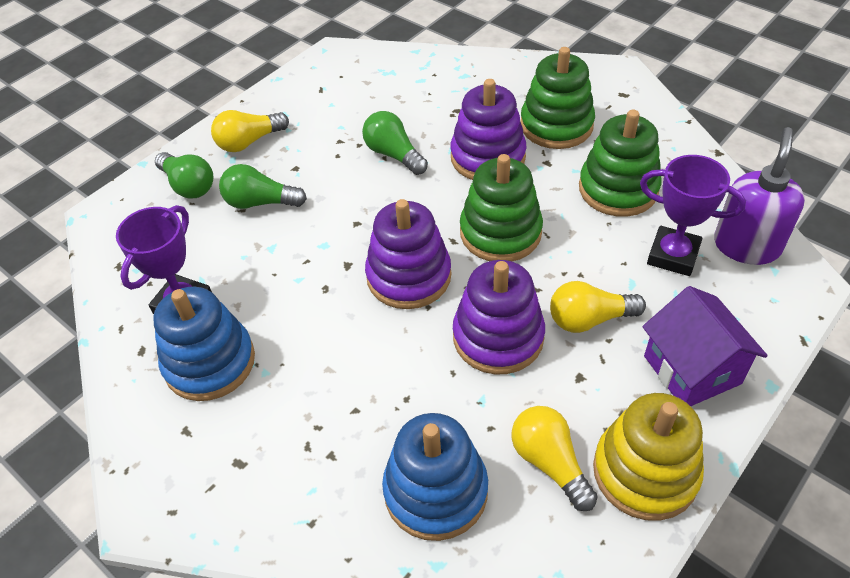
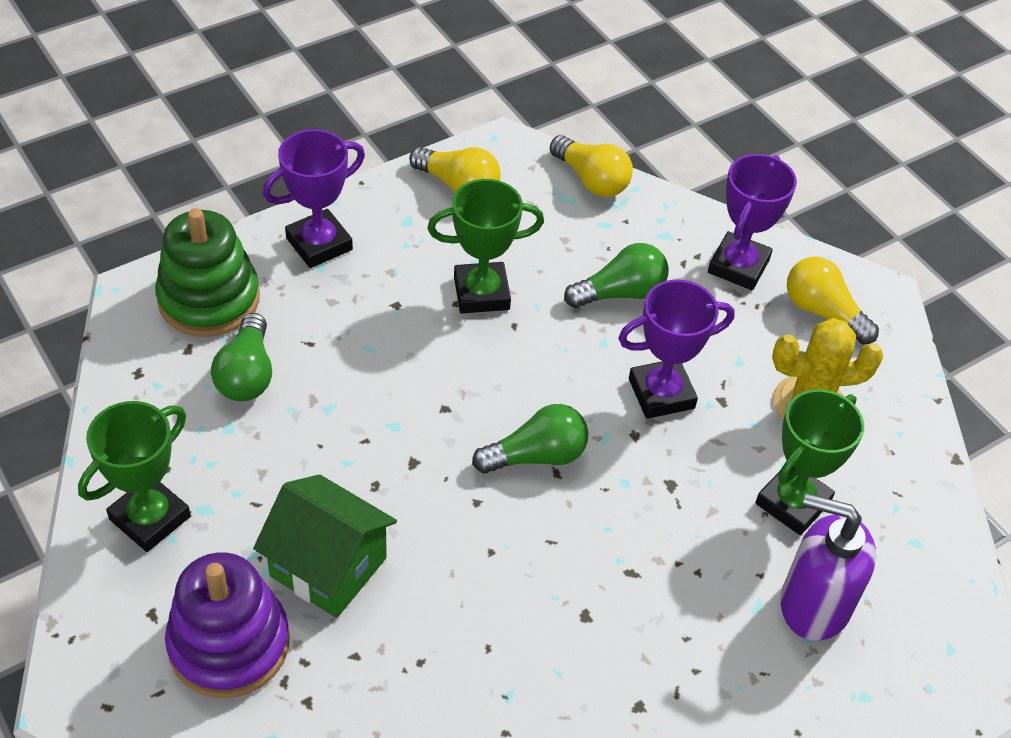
blue stacking toy: 2 -> 0
green house: 0 -> 1
green stacking toy: 3 -> 1
green trophy: 0 -> 3
purple house: 1 -> 0
purple stacking toy: 3 -> 1
purple trophy: 2 -> 3
yellow cactus: 0 -> 1
yellow stacking toy: 1 -> 0

